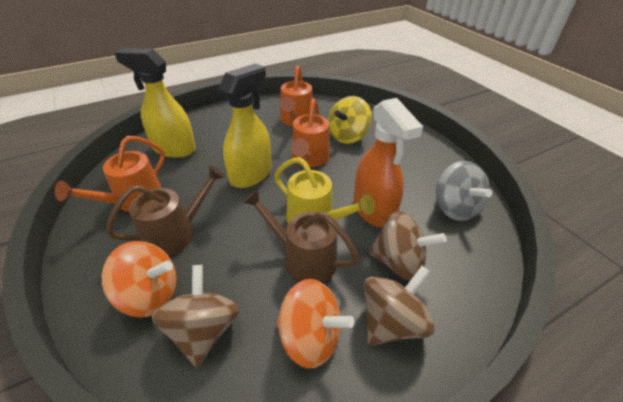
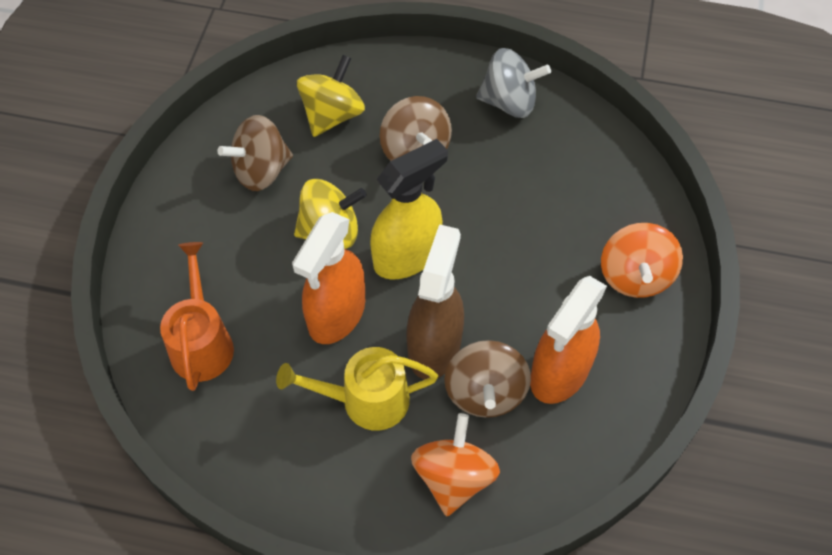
brown spray bottle: 0 -> 1
brown watering can: 2 -> 0
orange spray bottle: 1 -> 2
orange watering can: 3 -> 1
yellow spinning top: 1 -> 2
yellow spray bottle: 2 -> 1

